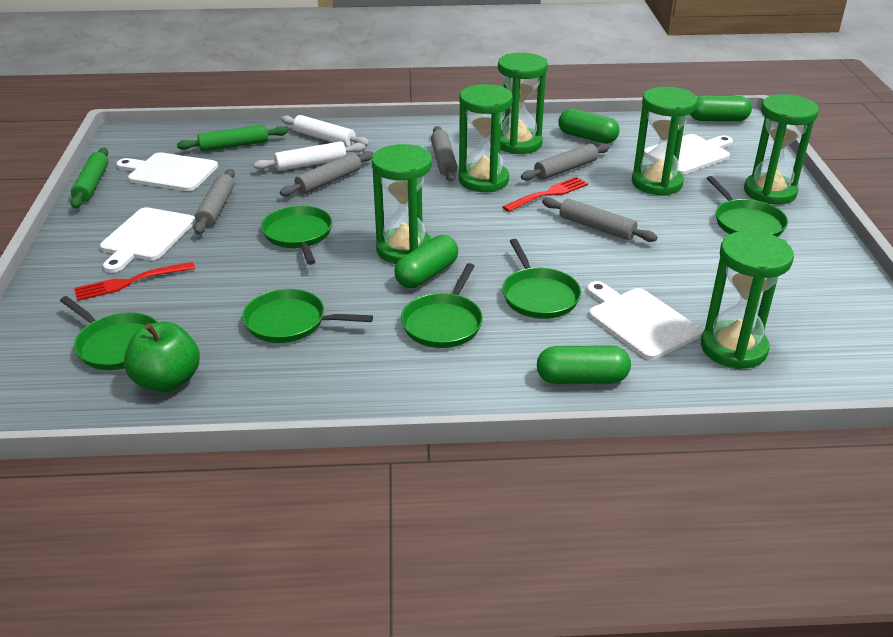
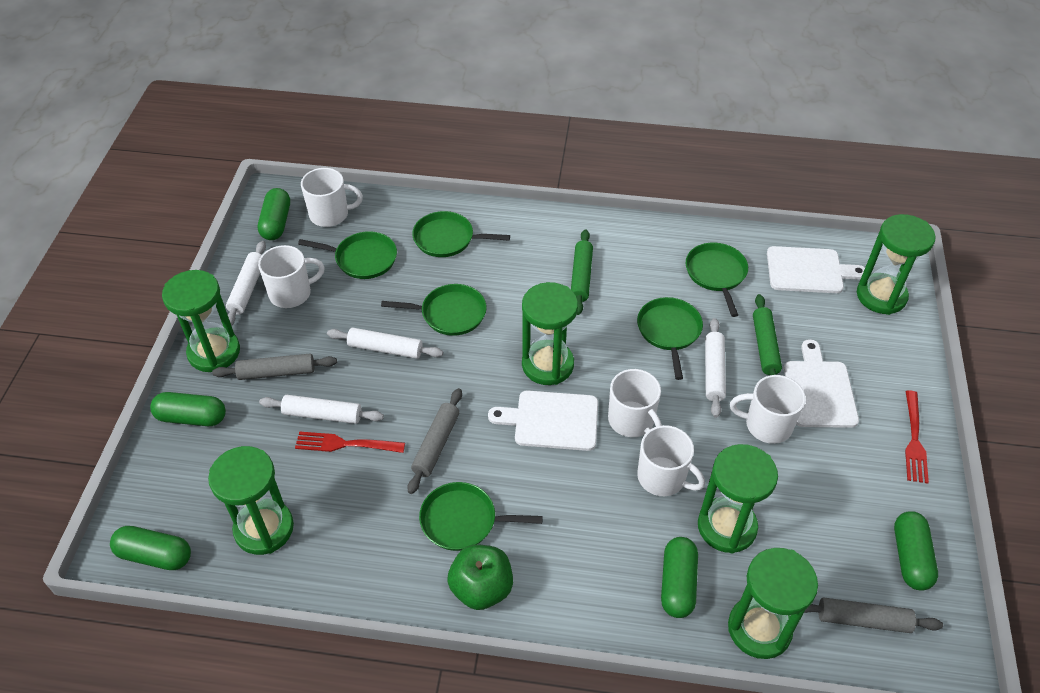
green capsule: 4 -> 5
grey rolling pin: 5 -> 3
white cutting board: 4 -> 3
white mug: 0 -> 5
white rolling pin: 2 -> 4

